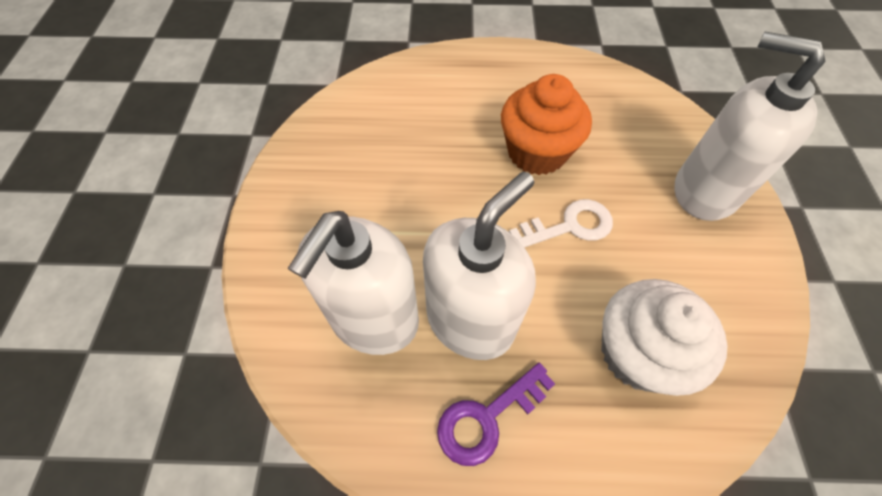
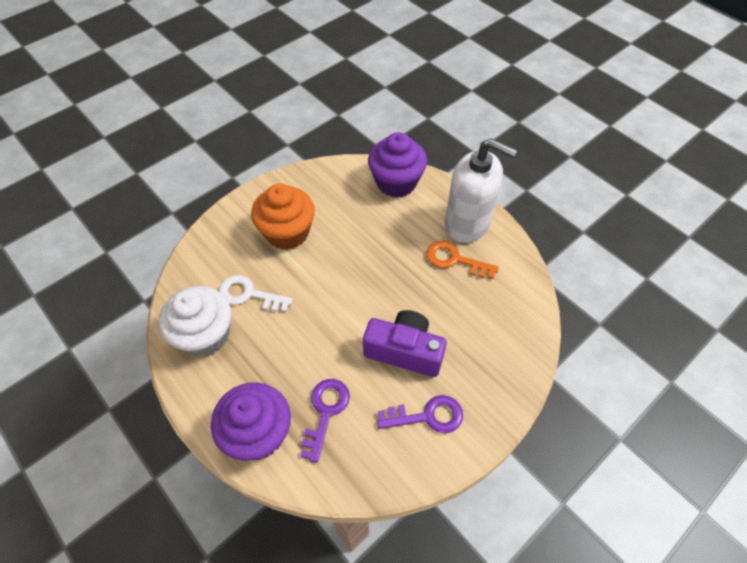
orange key: 0 -> 1
purple camera: 0 -> 1
purple cupcake: 0 -> 2
purple key: 1 -> 2
white soap dispenser: 3 -> 1

